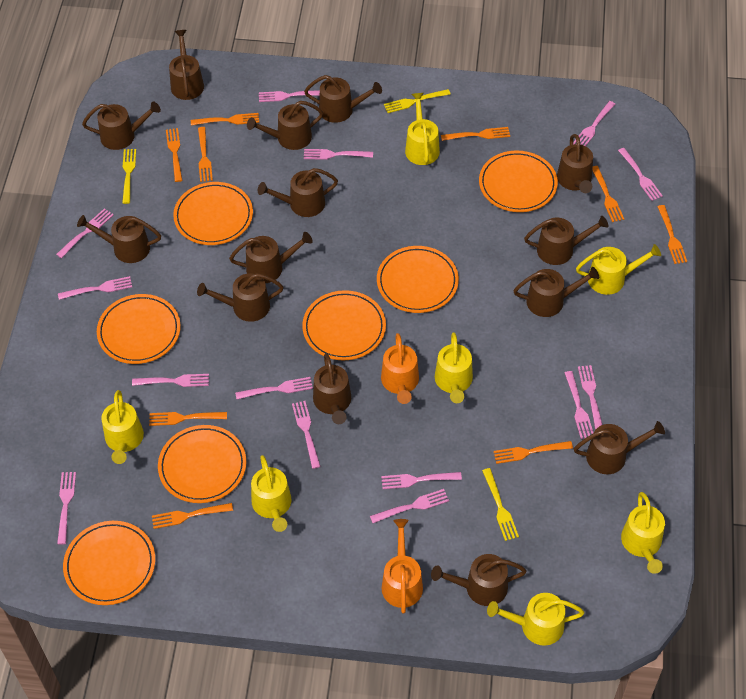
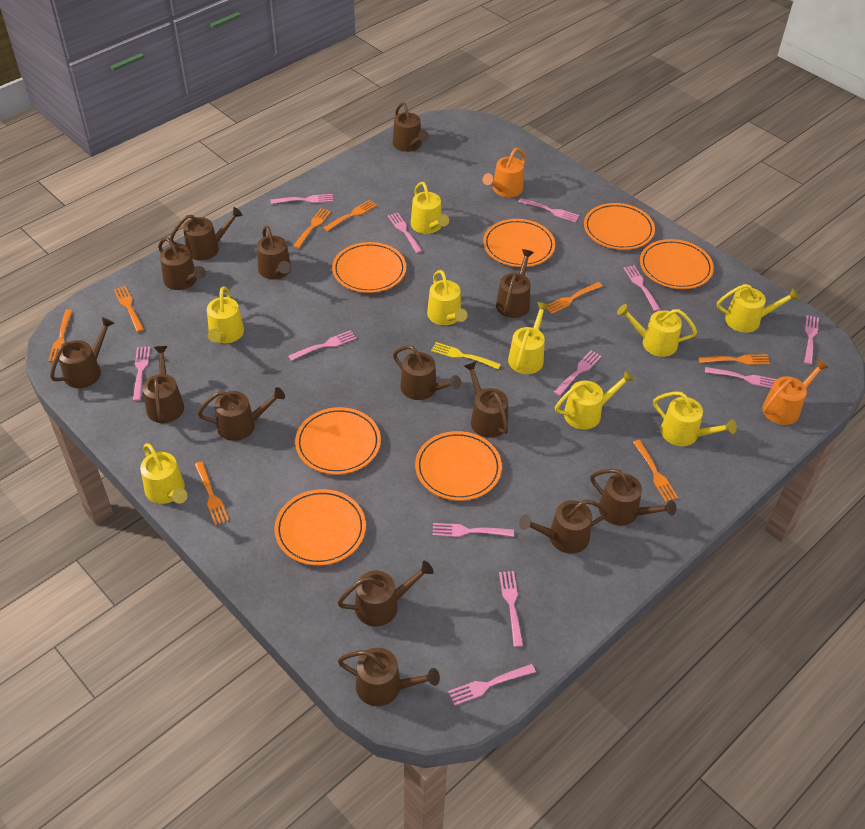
orange fork: 9 -> 8
pink fork: 14 -> 12
yellow fork: 3 -> 1
yellow watering can: 7 -> 9

